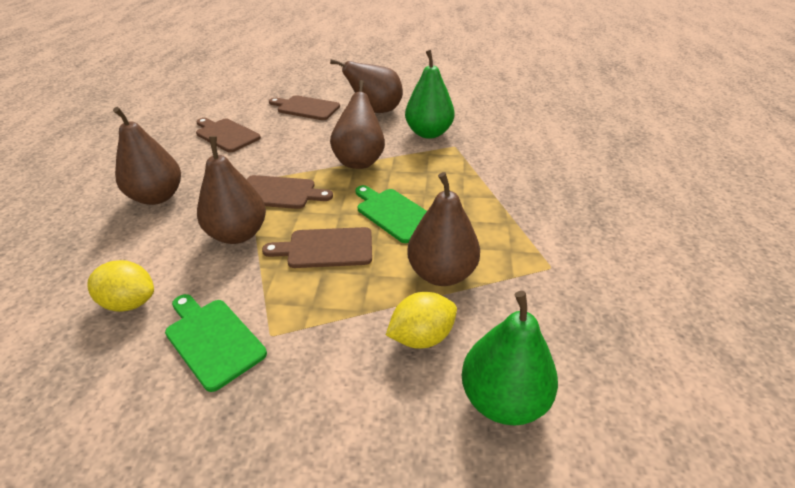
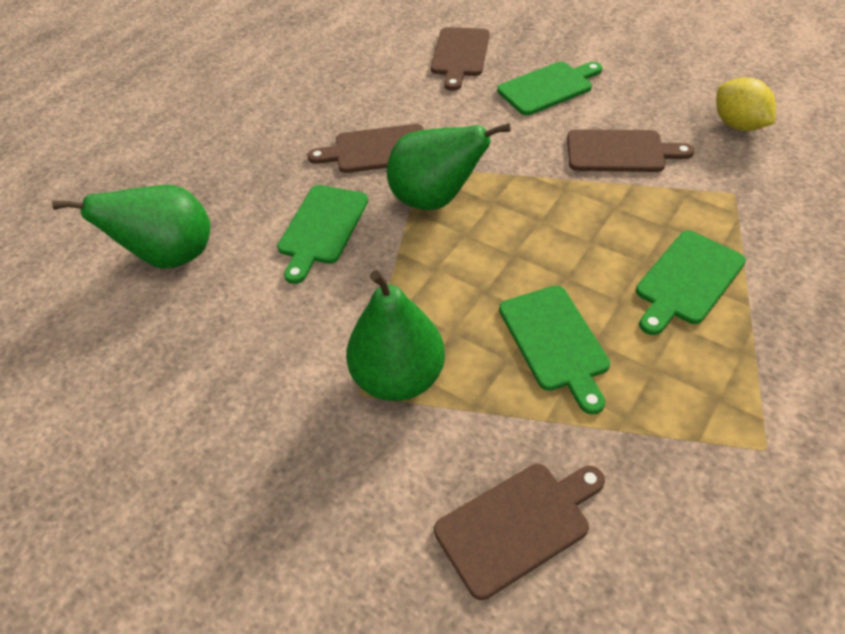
brown pear: 5 -> 0
green cutting board: 2 -> 4
green pear: 2 -> 3
yellow lemon: 2 -> 1

